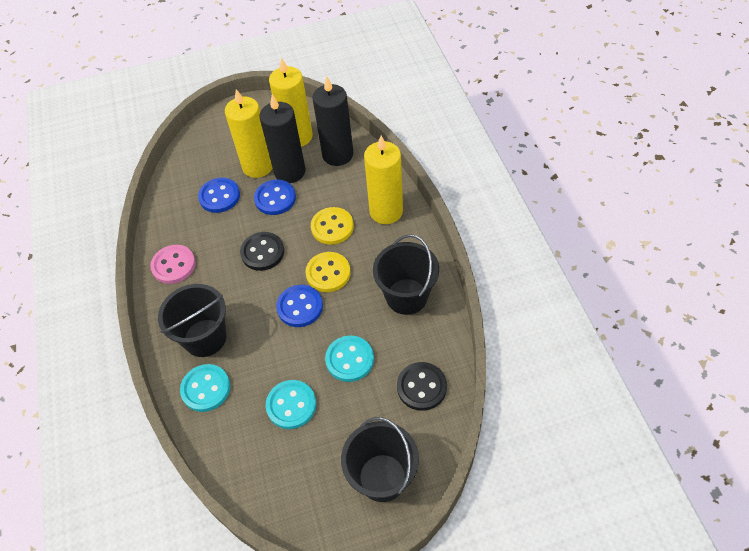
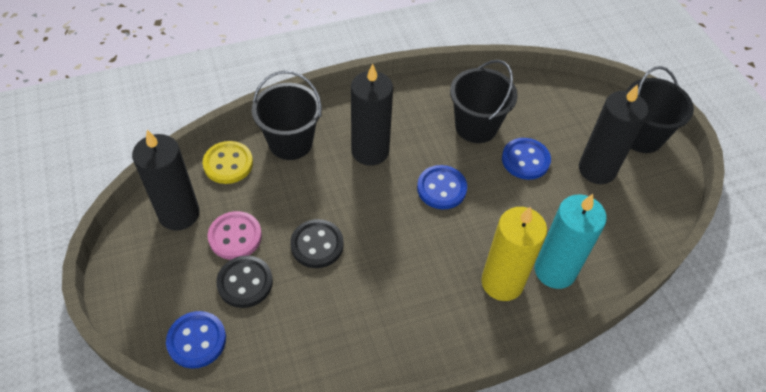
black candle: 2 -> 3
turquoise button: 3 -> 0
turquoise candle: 0 -> 1
yellow button: 2 -> 1
yellow candle: 3 -> 1

